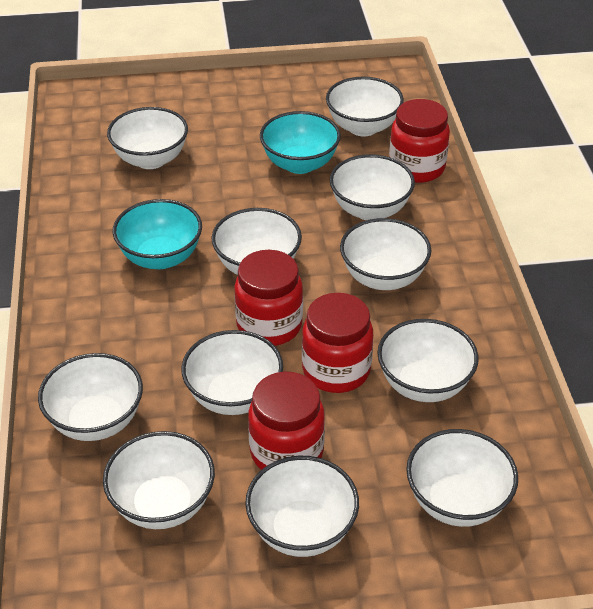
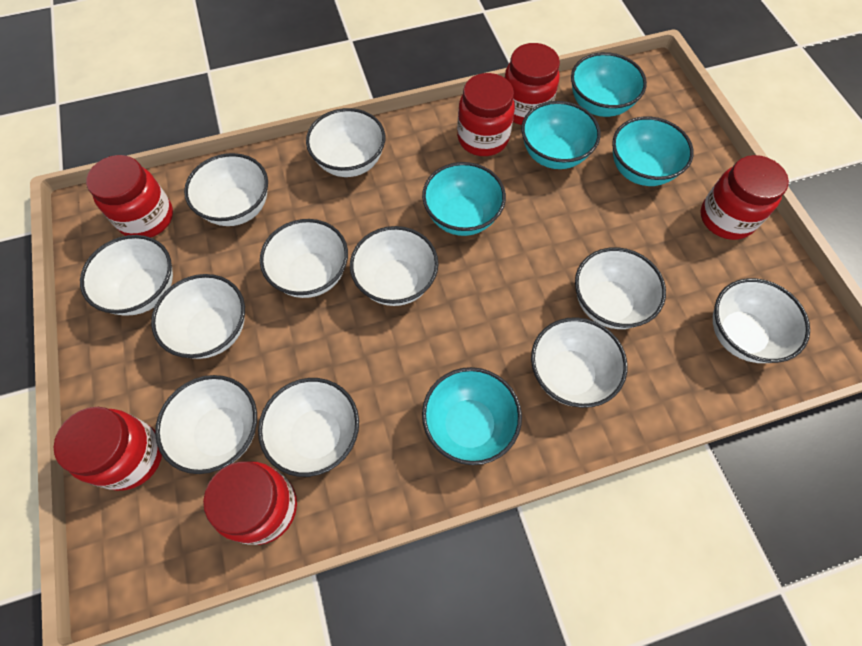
red jar: 4 -> 6
turquoise bowl: 2 -> 5

